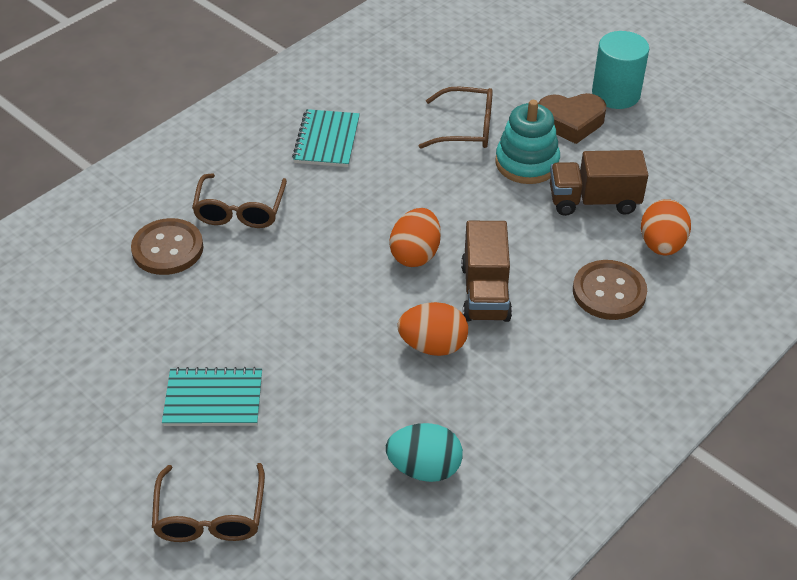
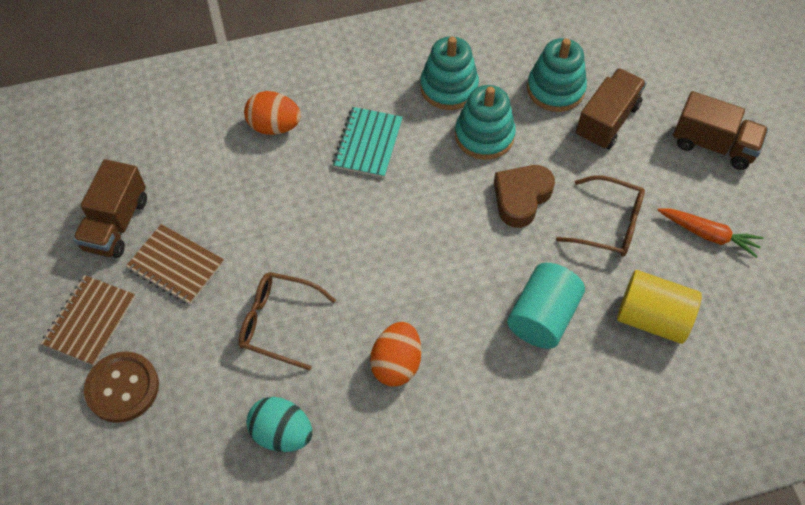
brown button: 2 -> 1
brown glasses: 3 -> 2
brown notebook: 0 -> 2
brown truck: 2 -> 3
orange carrot: 0 -> 1
orange egg: 3 -> 2
turquoise notebook: 2 -> 1
turquoise stacking toy: 1 -> 3
yellow cylinder: 0 -> 1

